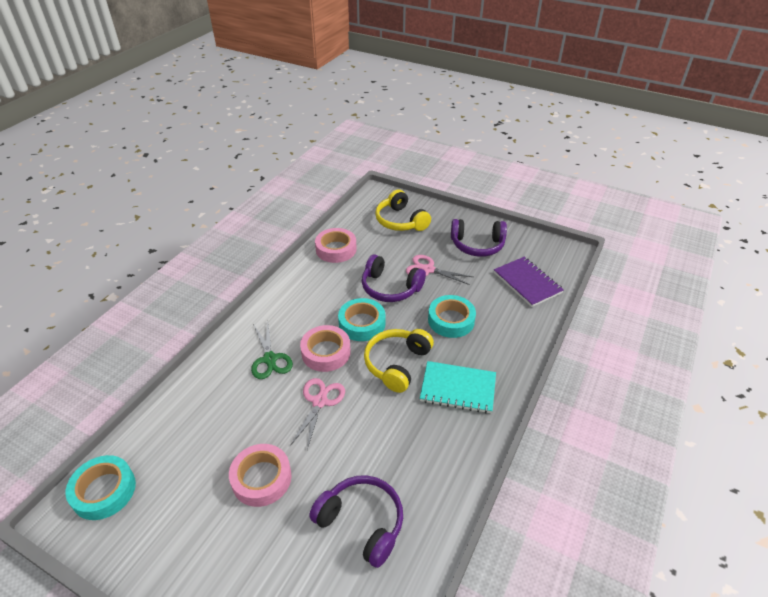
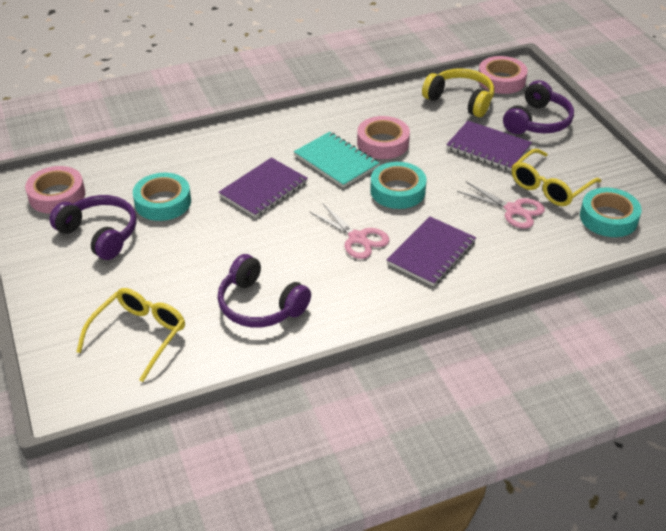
green scissors: 1 -> 0
purple notebook: 1 -> 3
yellow glasses: 0 -> 2
yellow headphones: 2 -> 1

